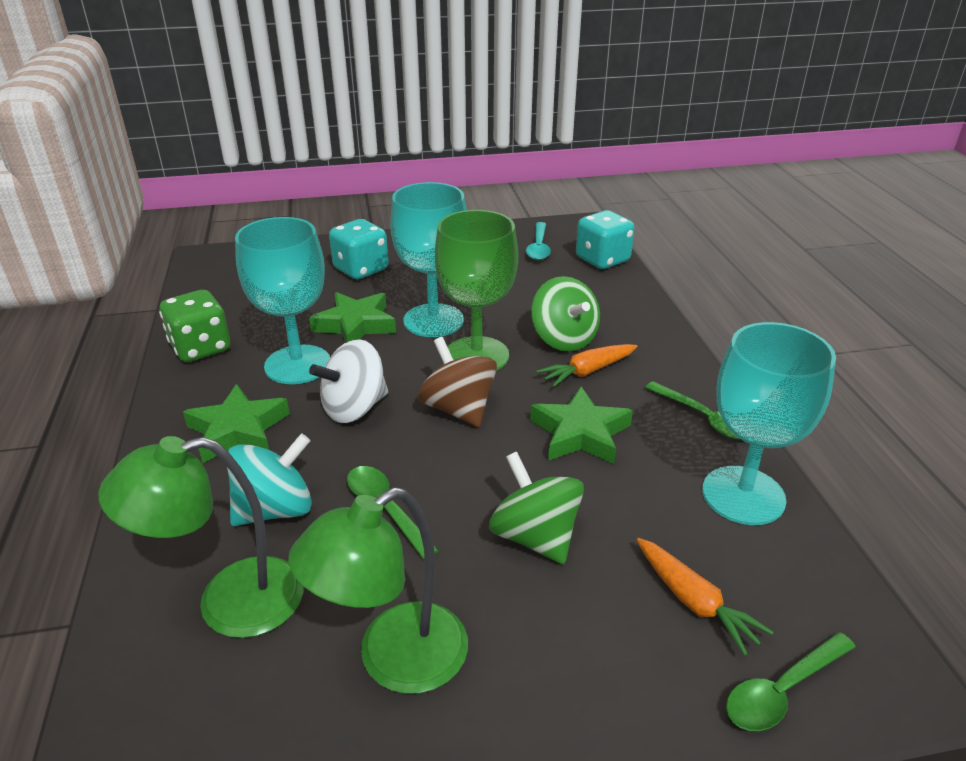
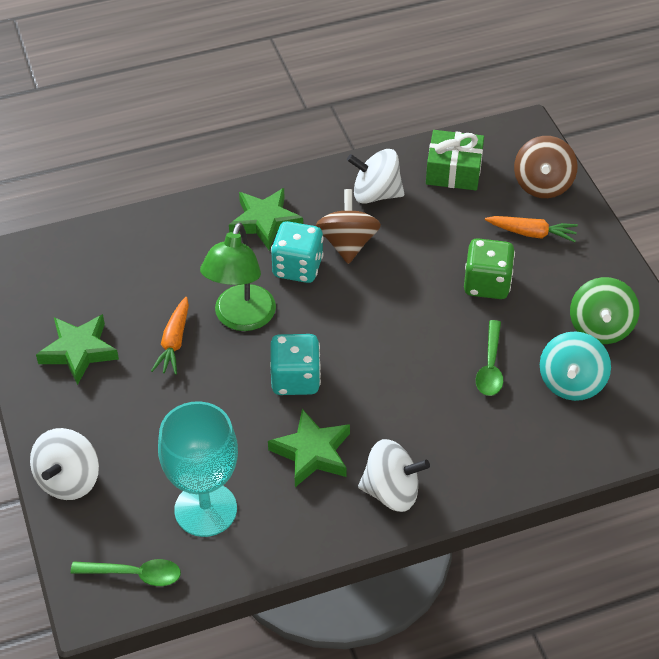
brown spinning top: 1 -> 2
green gift: 0 -> 1
green goblet: 1 -> 0
green lamp: 2 -> 1
green spinning top: 2 -> 1
green spoon: 3 -> 2
turquoise goblet: 3 -> 1
turquoise spoon: 1 -> 0
white spinning top: 1 -> 3

